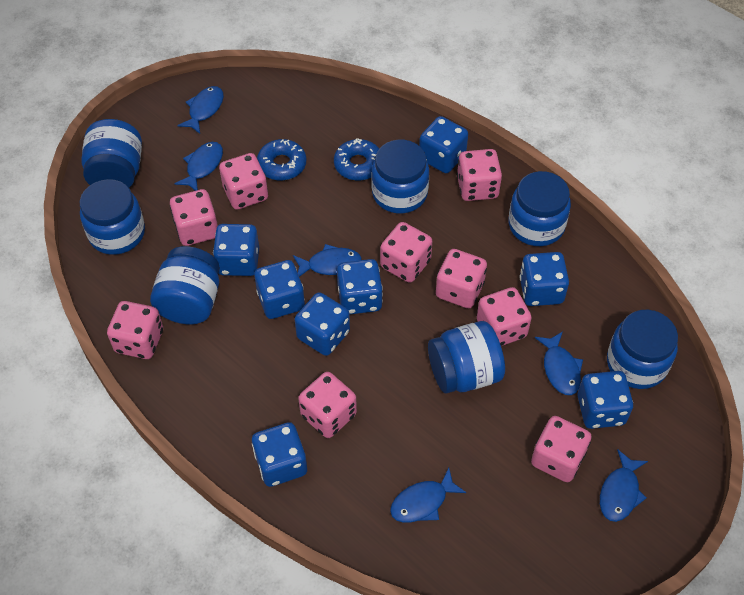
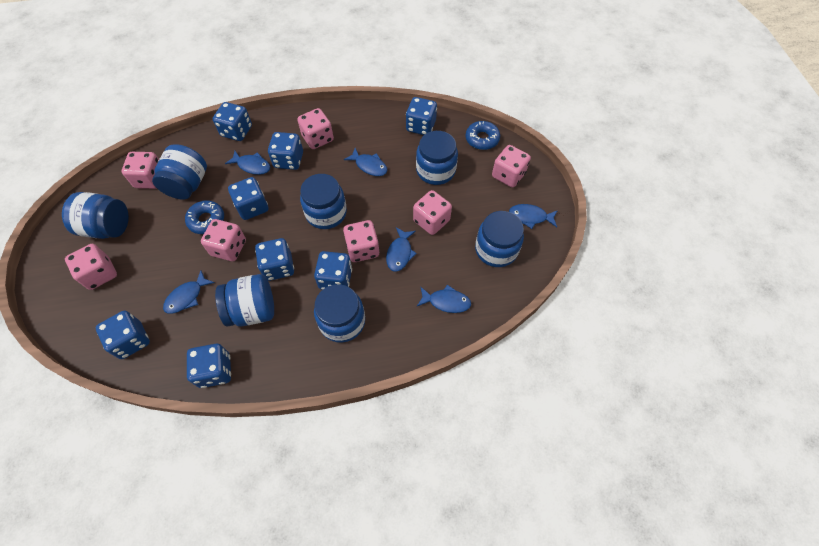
pink dice: 9 -> 7

